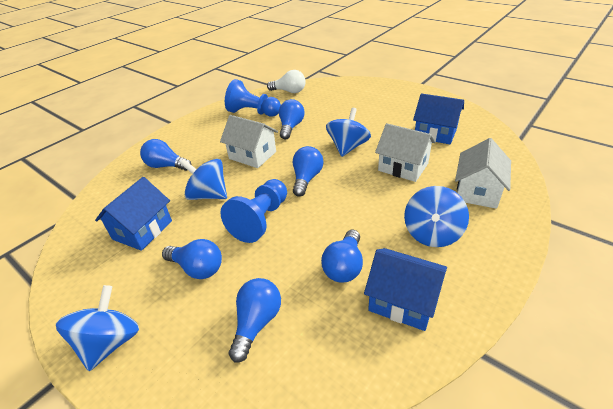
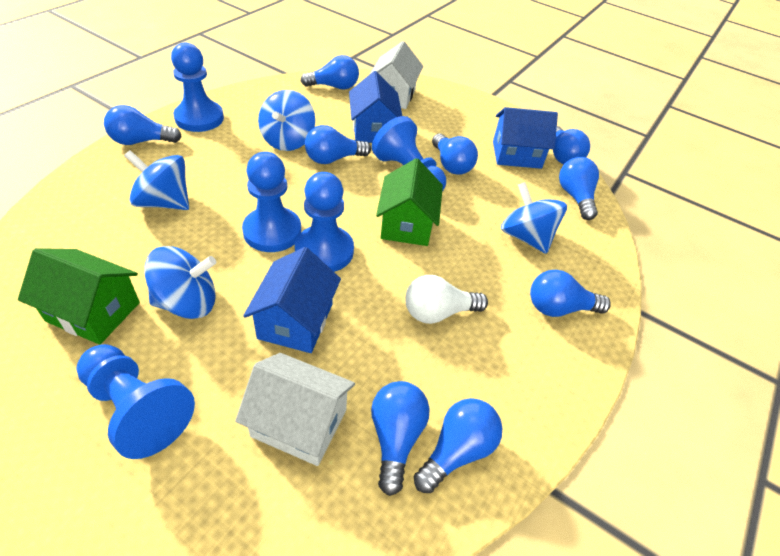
blue light bulb: 6 -> 9
blue pawn: 2 -> 5
green house: 0 -> 2
white house: 3 -> 2

